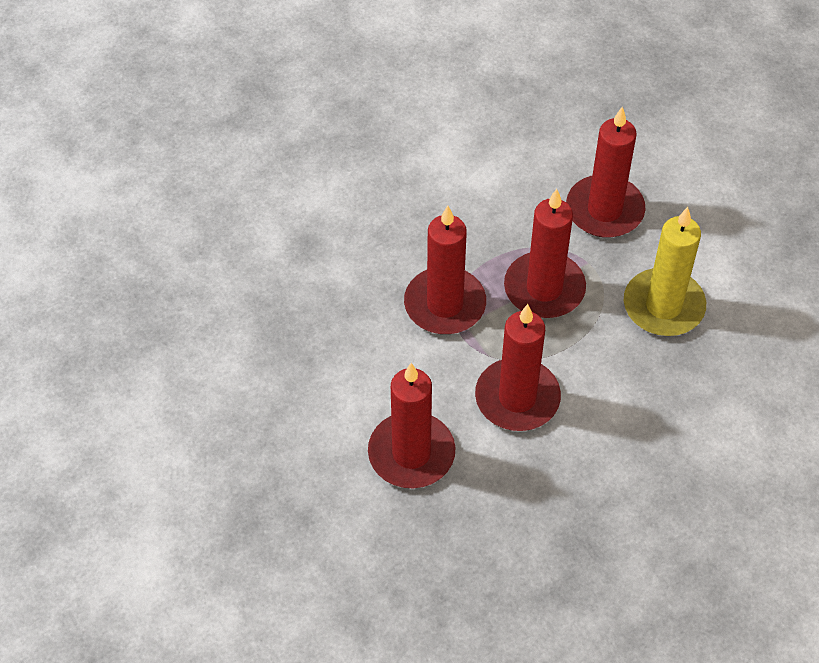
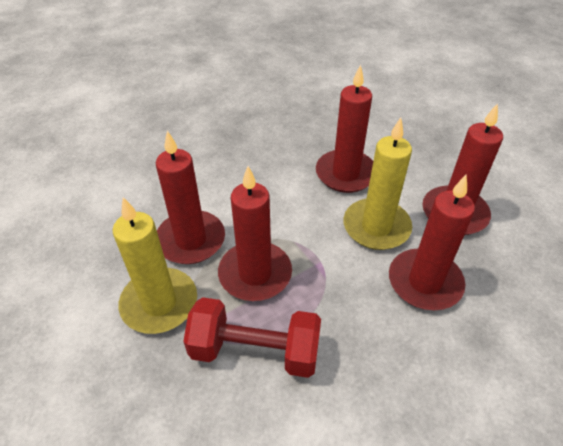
red dumbbell: 0 -> 1
yellow candle: 1 -> 2

